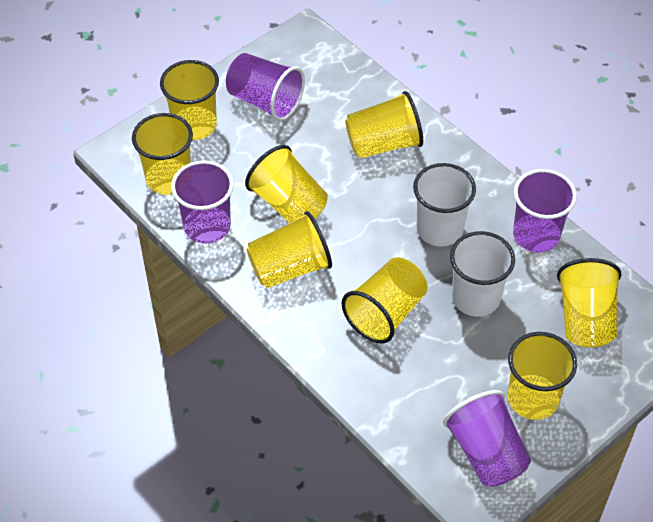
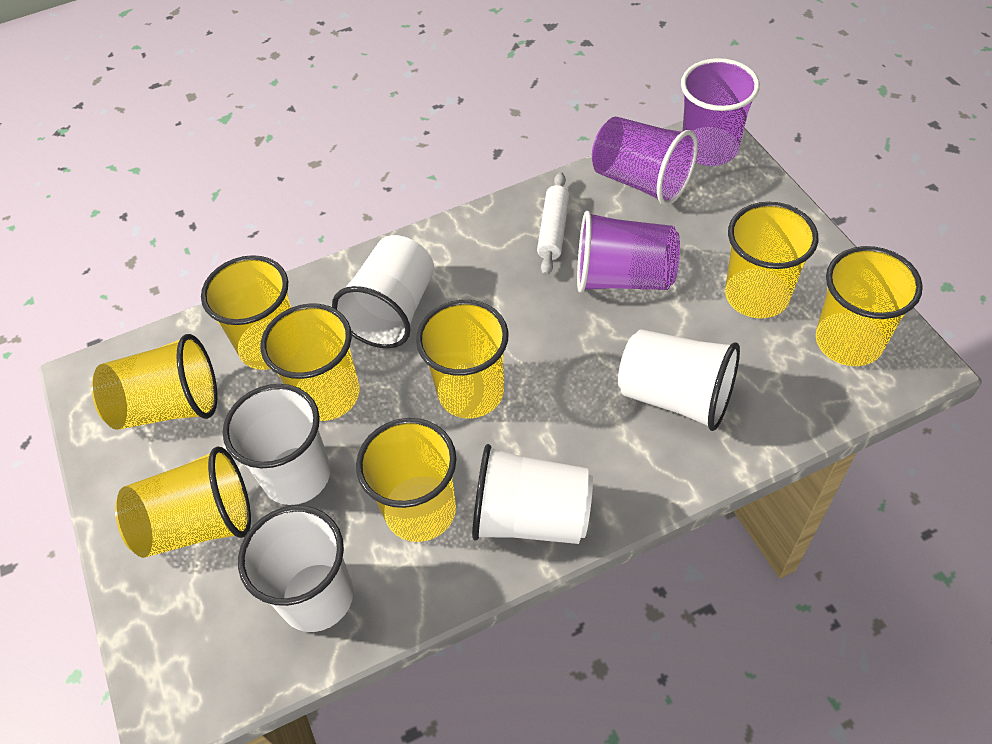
purple cup: 4 -> 3
white cup: 2 -> 5
white rolling pin: 0 -> 1

